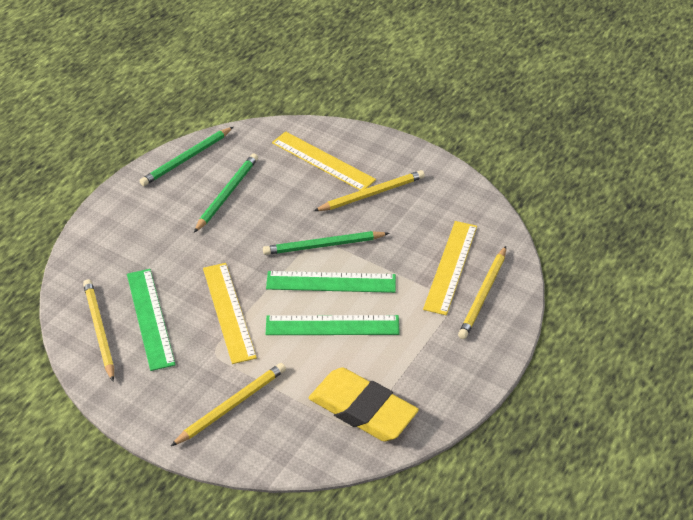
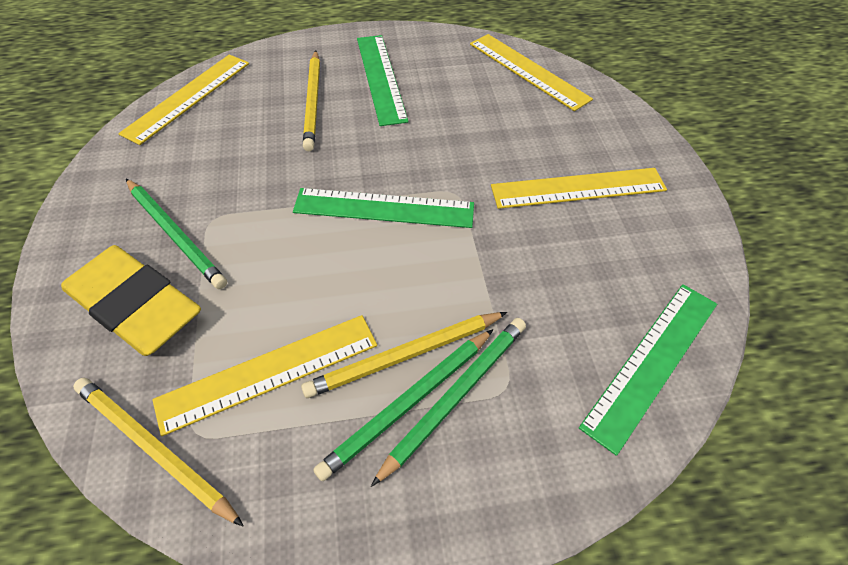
yellow pencil: 4 -> 3
yellow ruler: 3 -> 4

